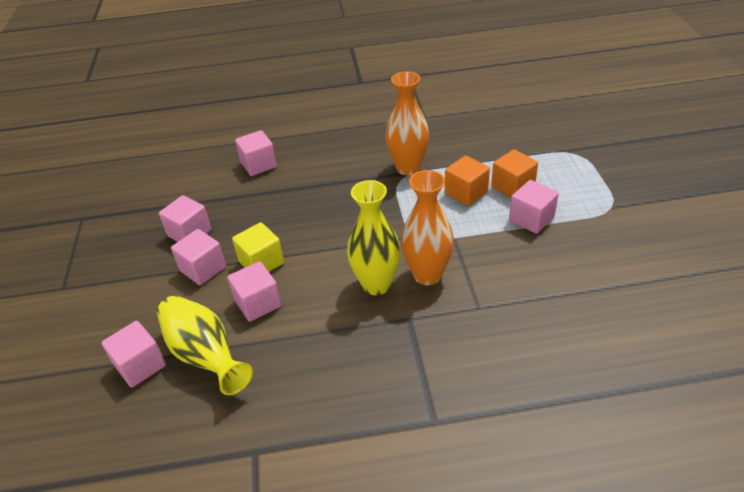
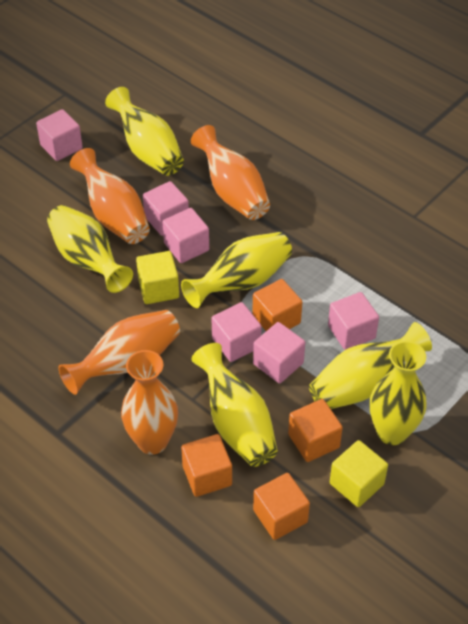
orange cube: 2 -> 4
orange vase: 2 -> 4
yellow cube: 1 -> 2
yellow vase: 2 -> 6

